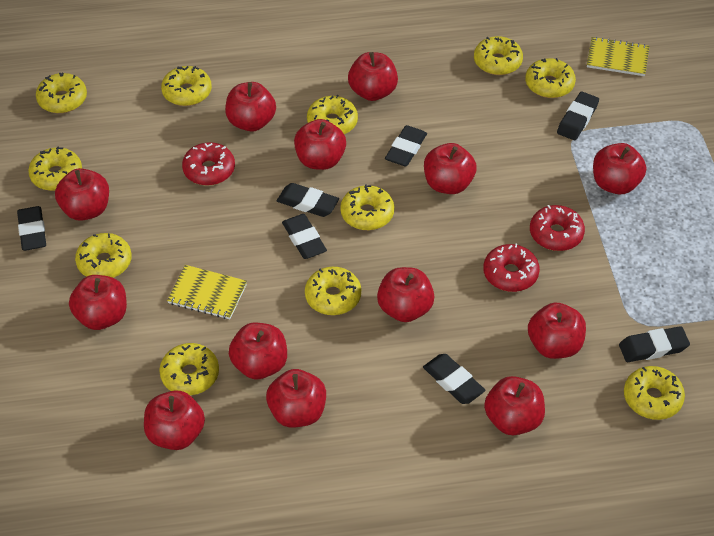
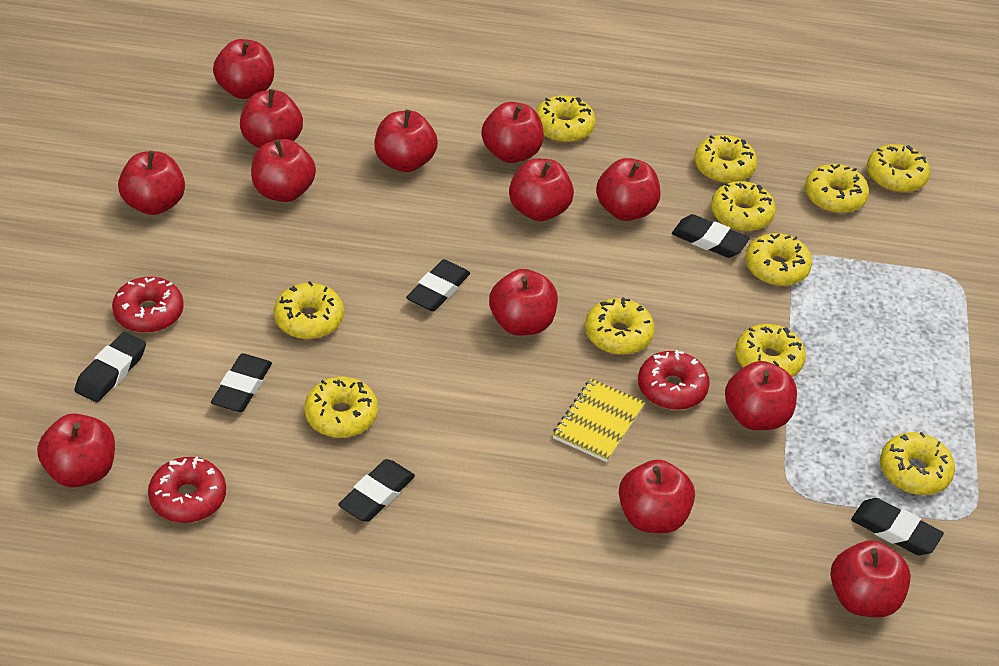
black eraser: 7 -> 6
yellow notebook: 2 -> 1

